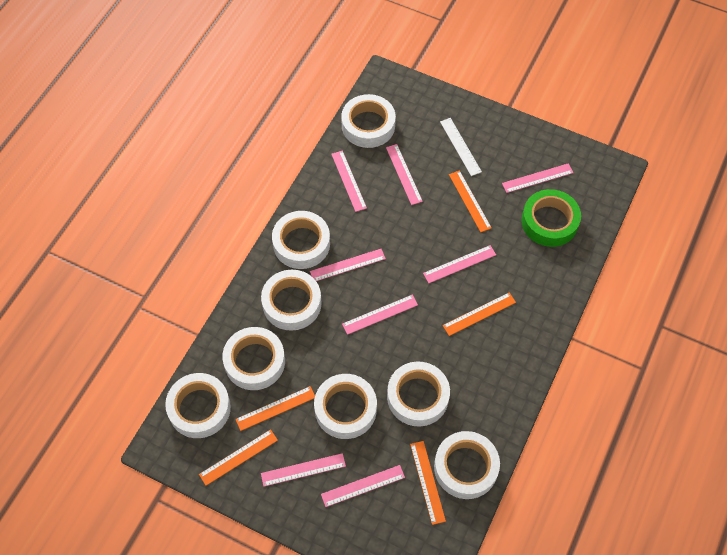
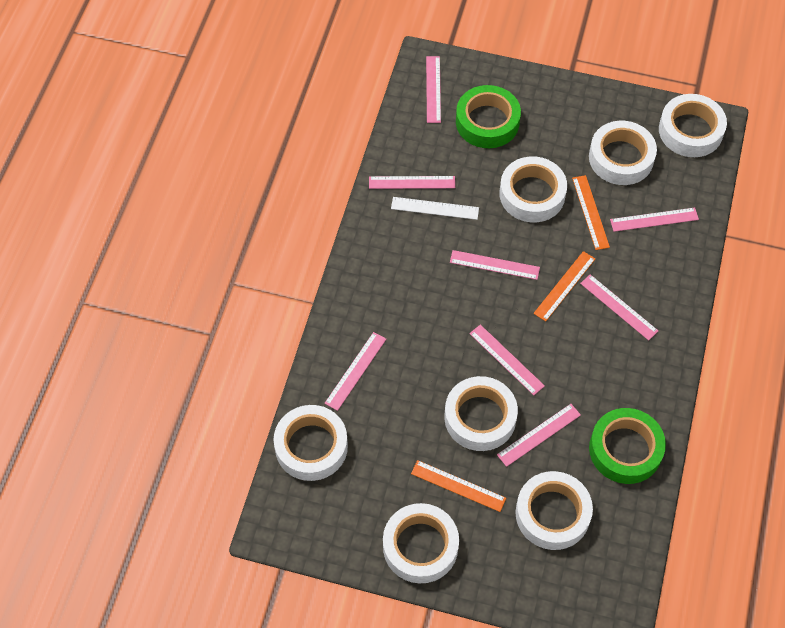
green tape: 1 -> 2
orange ruler: 5 -> 3
white tape: 8 -> 7

